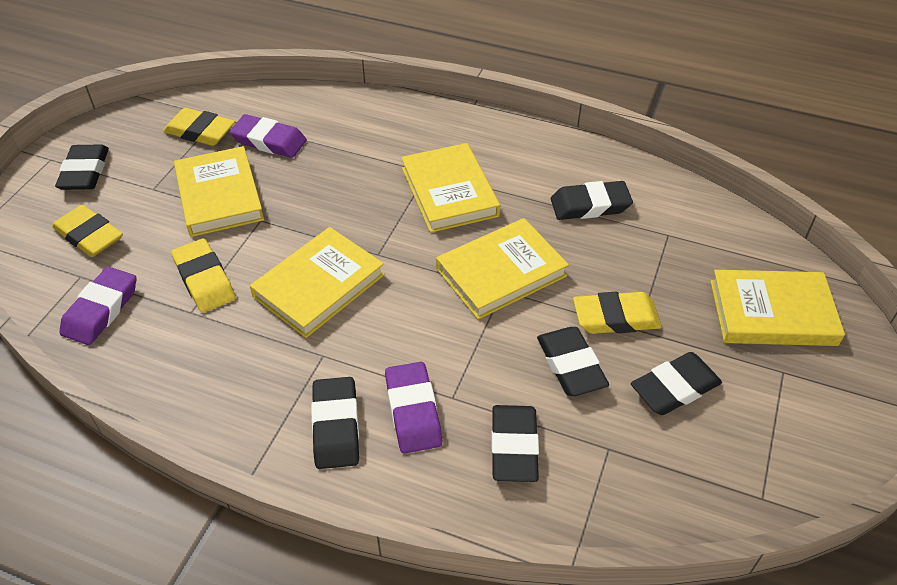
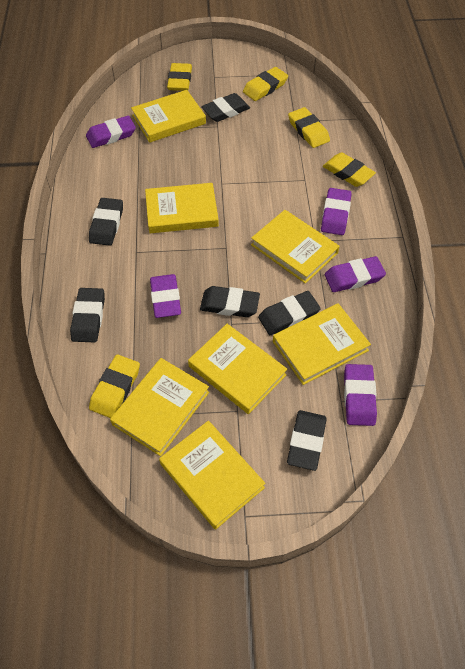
purple eraser: 3 -> 5
yellow book: 5 -> 7
yellow eraser: 4 -> 5

